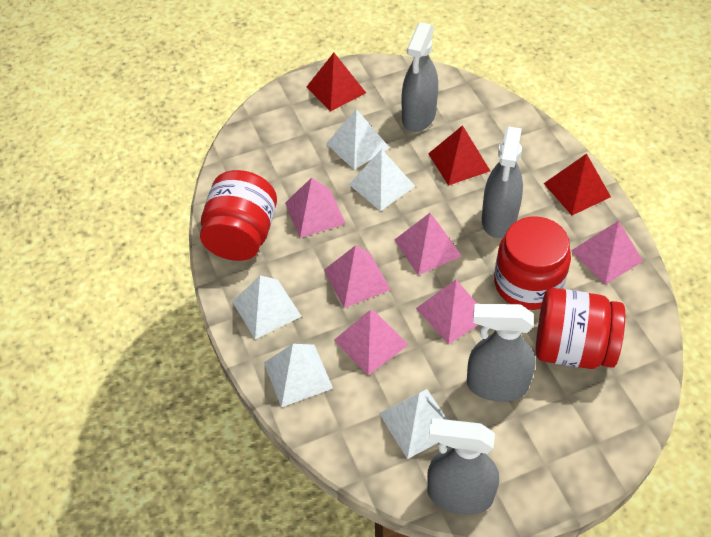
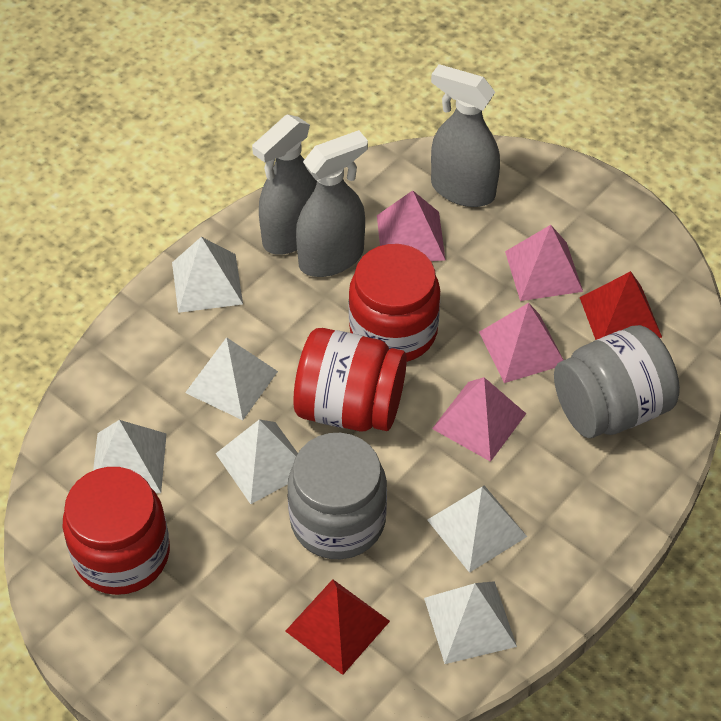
grey jar: 0 -> 2
grey spray bottle: 4 -> 3
pink pyramid: 6 -> 4
red pyramid: 3 -> 2
white pyramid: 5 -> 6

